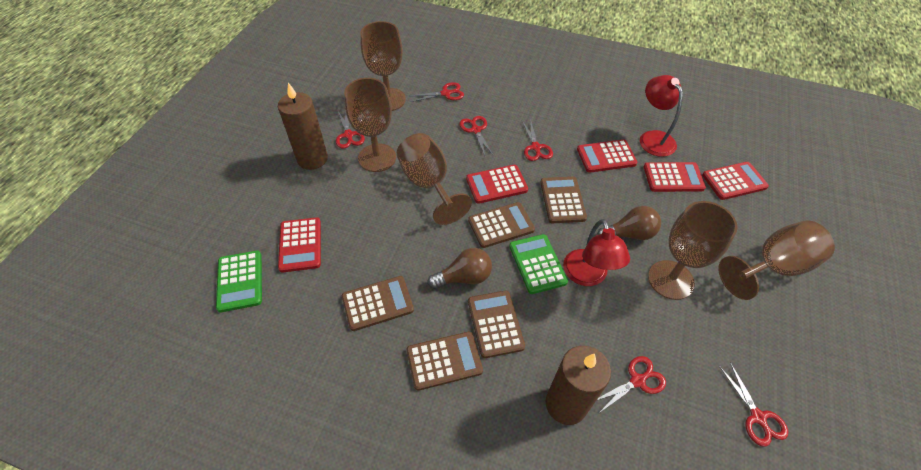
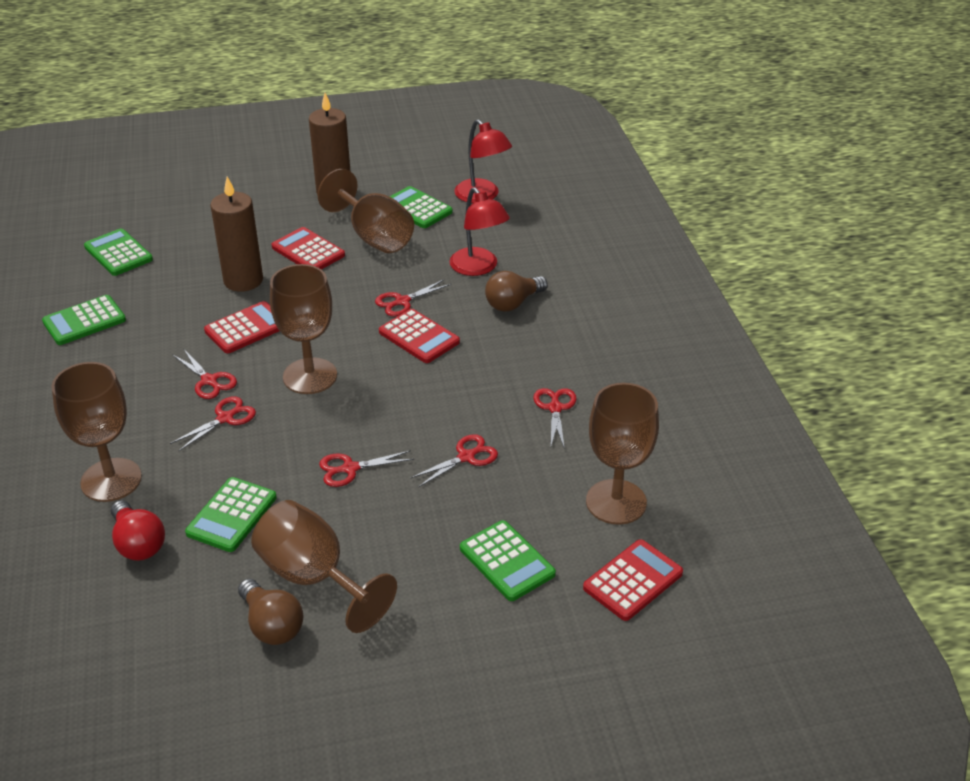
brown calculator: 5 -> 0
green calculator: 2 -> 5
red calculator: 5 -> 4
red light bulb: 0 -> 1

